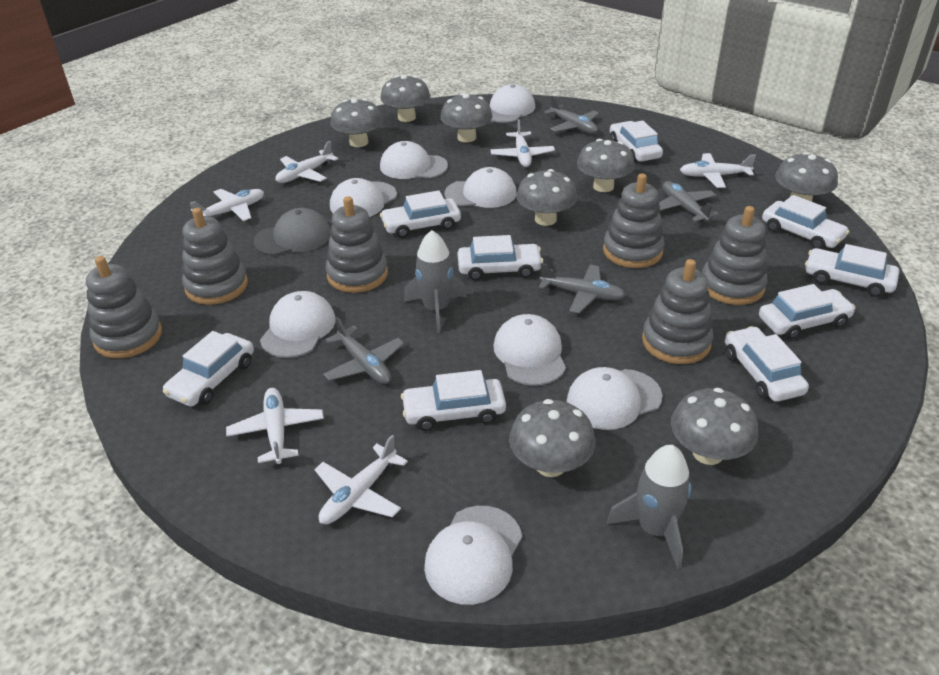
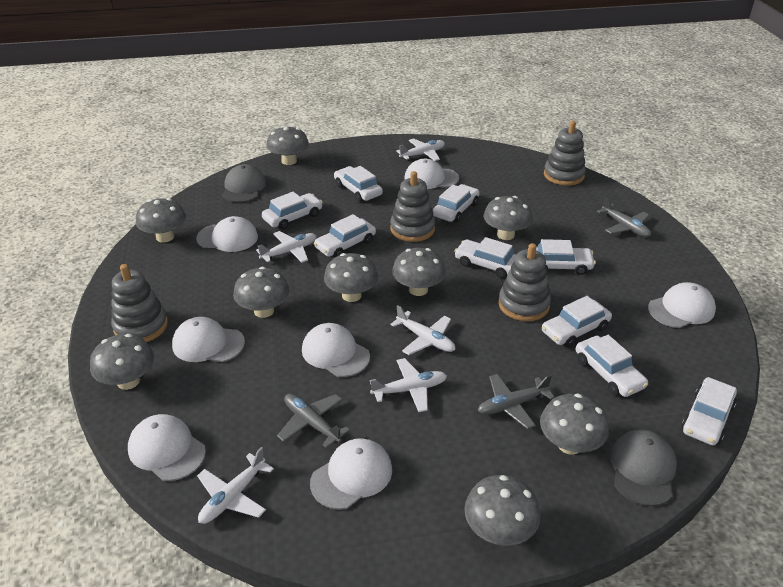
grey cap: 1 -> 2
grey mushroom: 8 -> 9
grey plane: 4 -> 3
grey rocket: 2 -> 0
grey stacking toy: 6 -> 4
white cap: 8 -> 7
white plane: 6 -> 5

